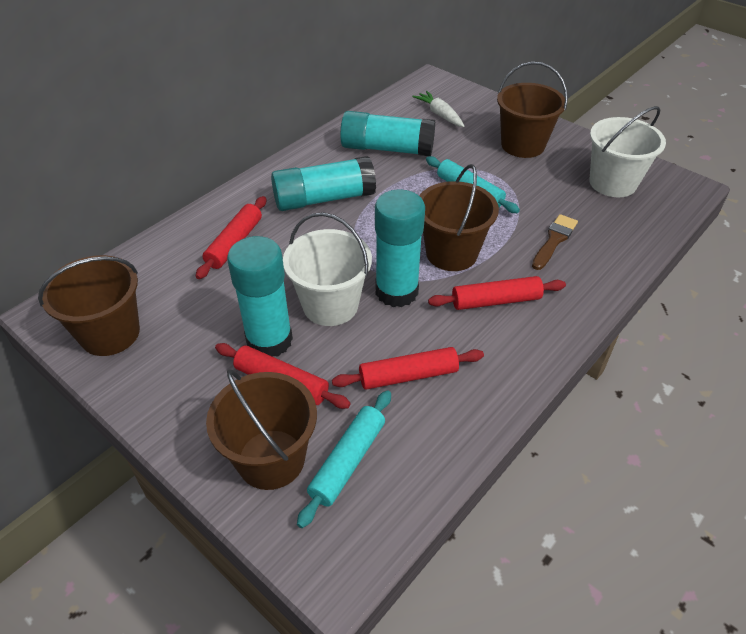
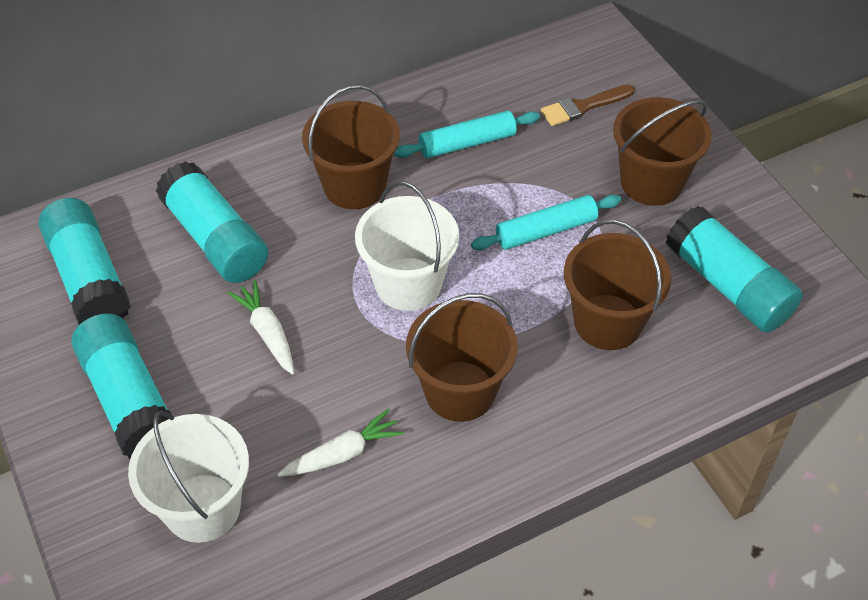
red rolling pin: 4 -> 0
white carrot: 1 -> 2

